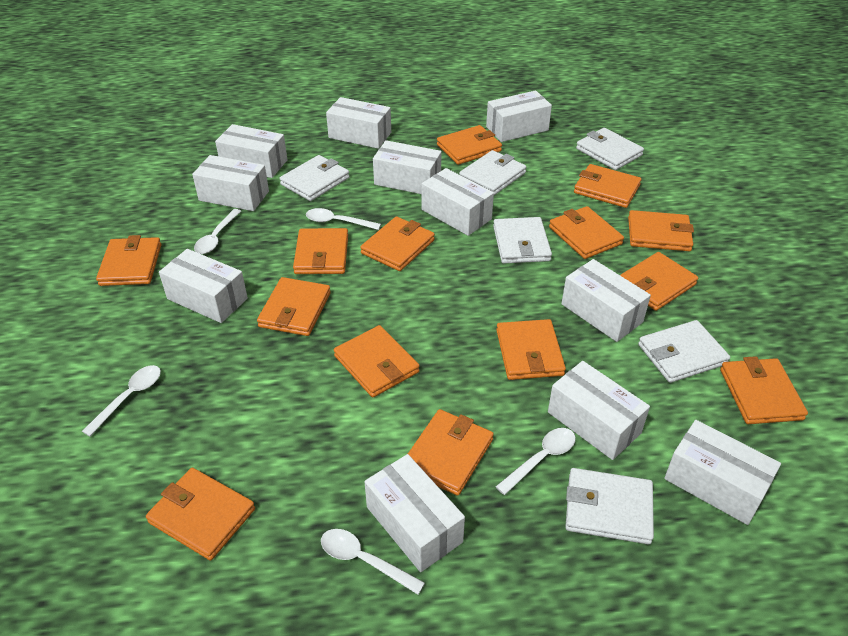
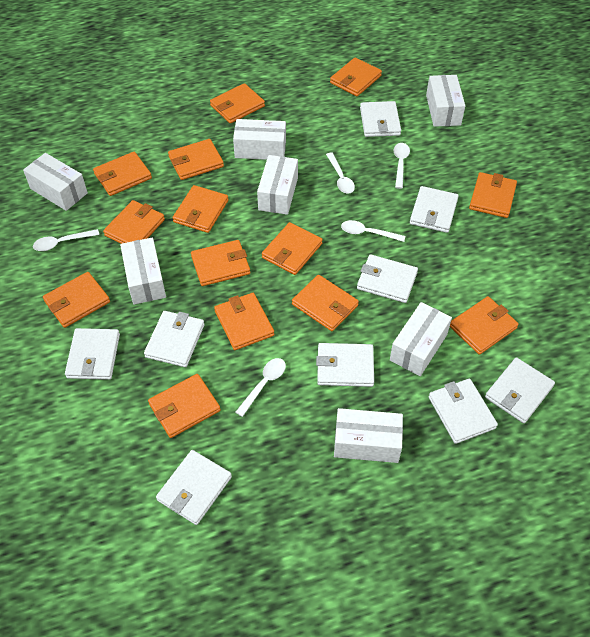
white box: 11 -> 7
white wallet: 6 -> 9

